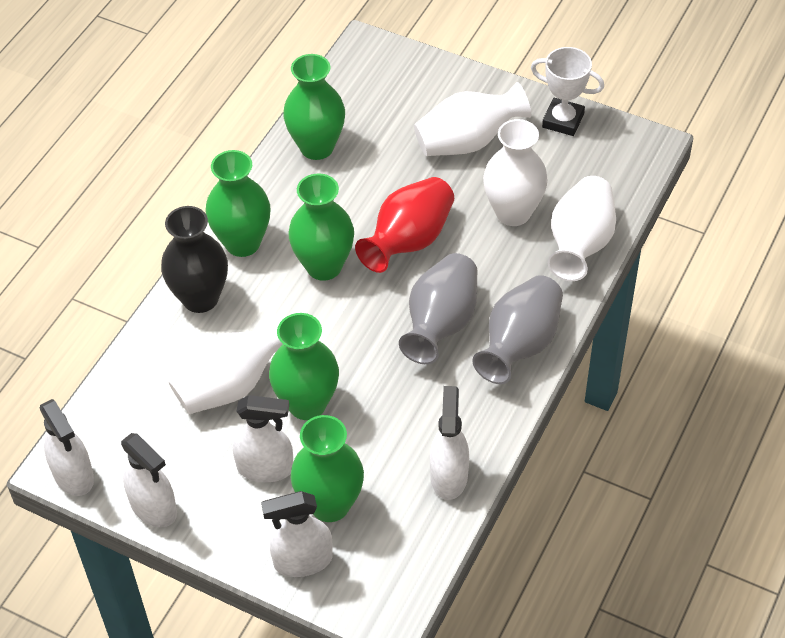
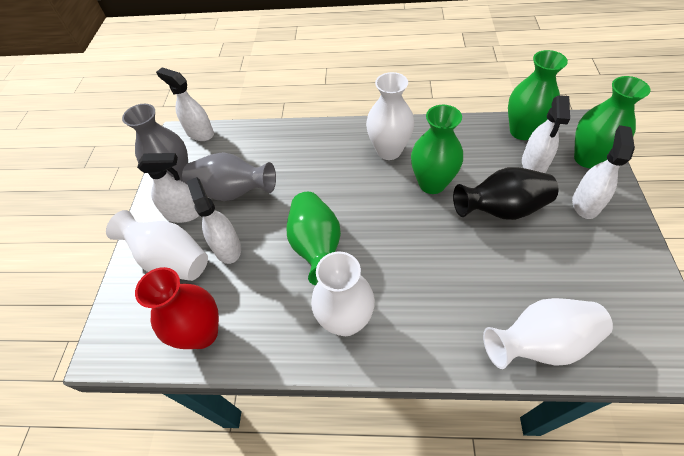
green vase: 5 -> 4
white trophy: 1 -> 0

